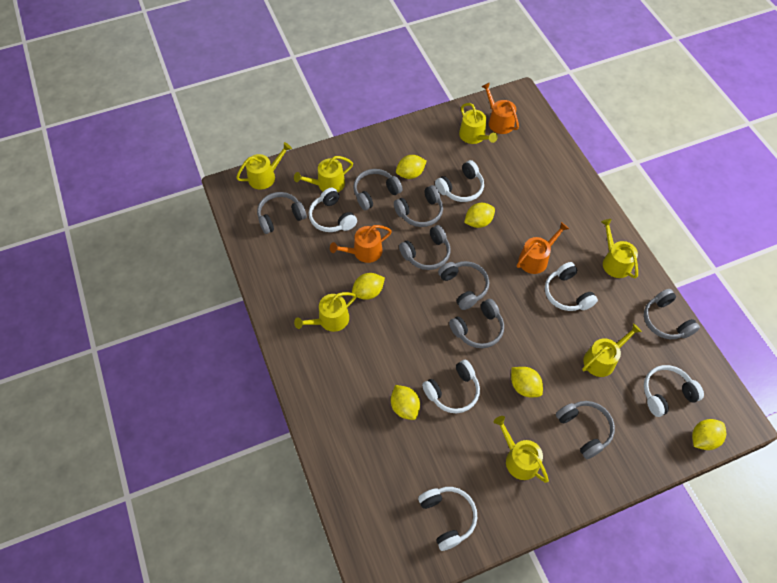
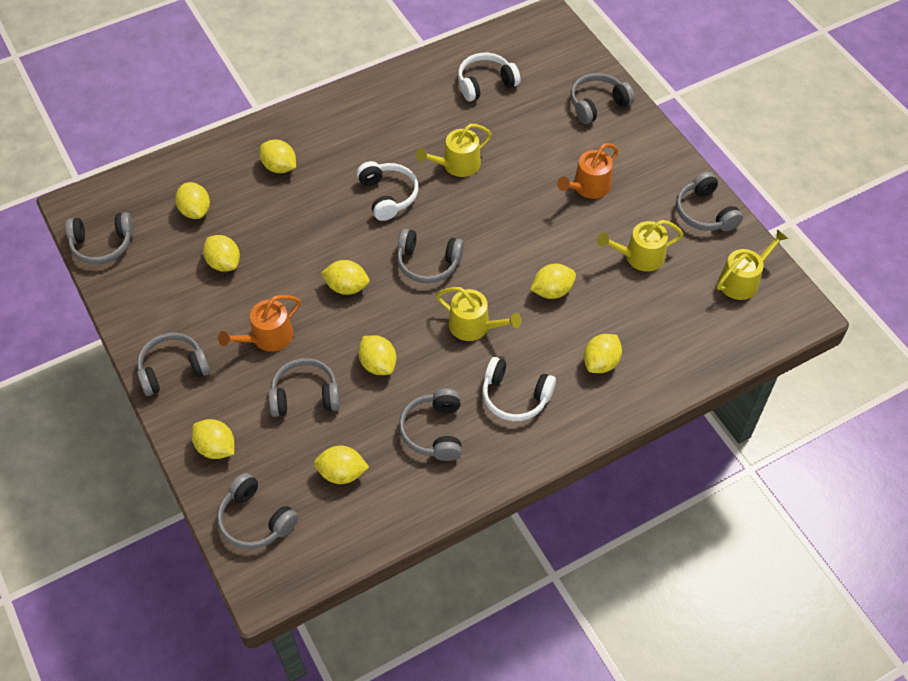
orange watering can: 3 -> 2
white headphones: 6 -> 3
yellow lemon: 6 -> 9
yellow watering can: 7 -> 4

